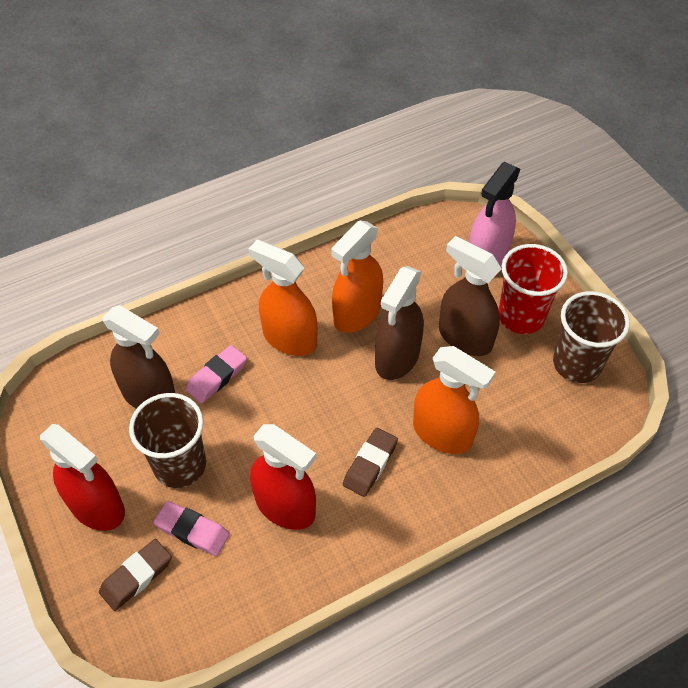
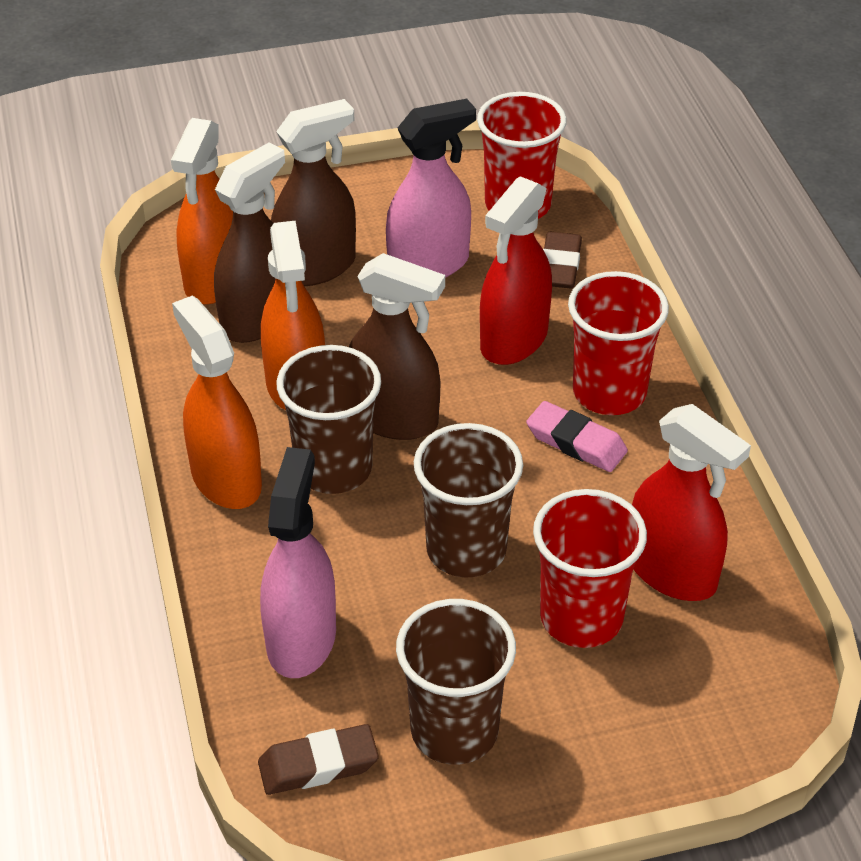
brown cup: 2 -> 3
pink eraser: 2 -> 1
pink spray bottle: 1 -> 2
red cup: 1 -> 3

